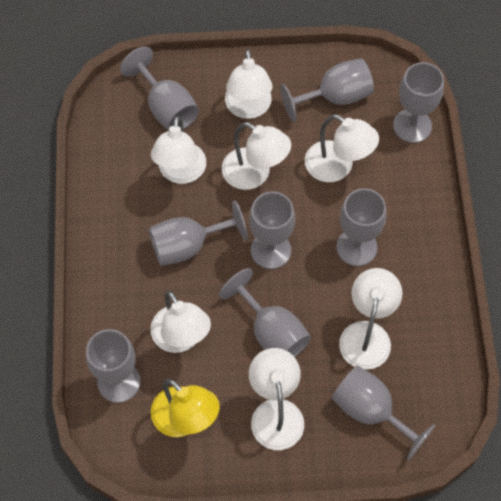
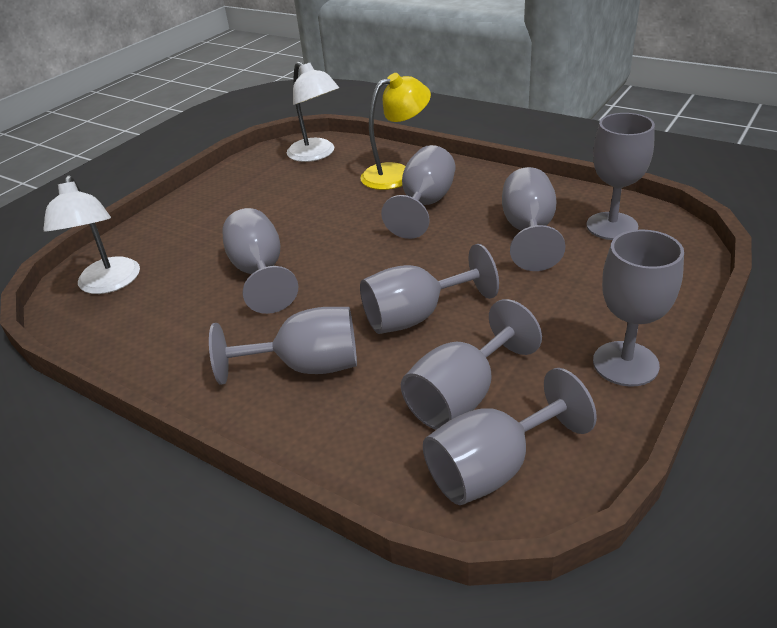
white lamp: 7 -> 2

